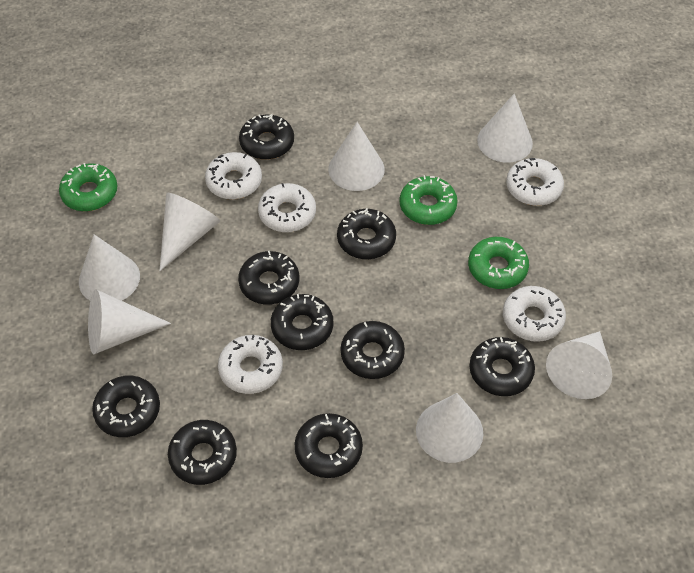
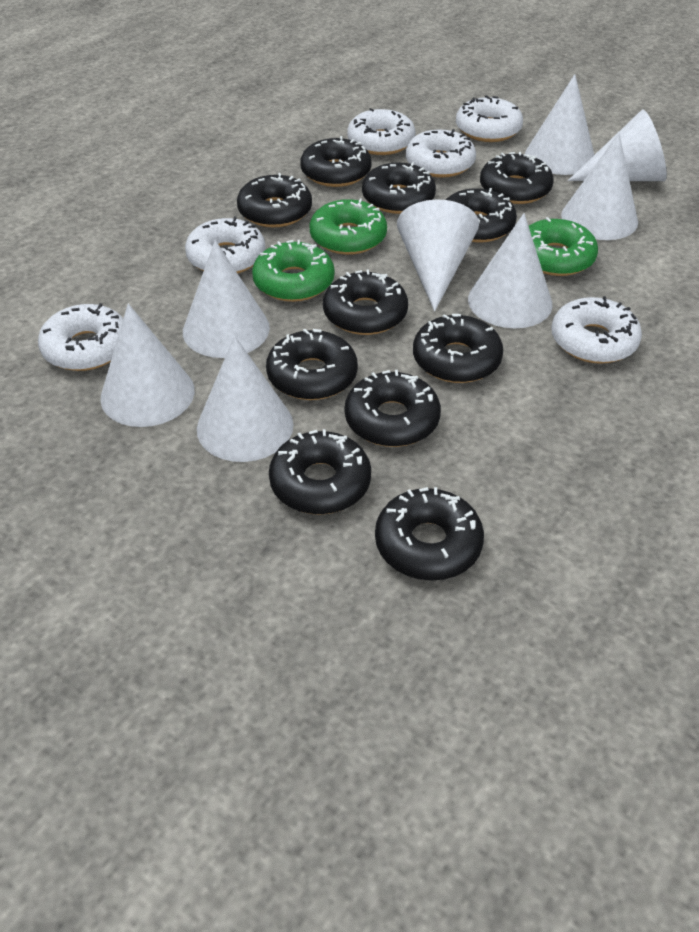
black donut: 9 -> 11
white cone: 7 -> 8
white donut: 5 -> 6

